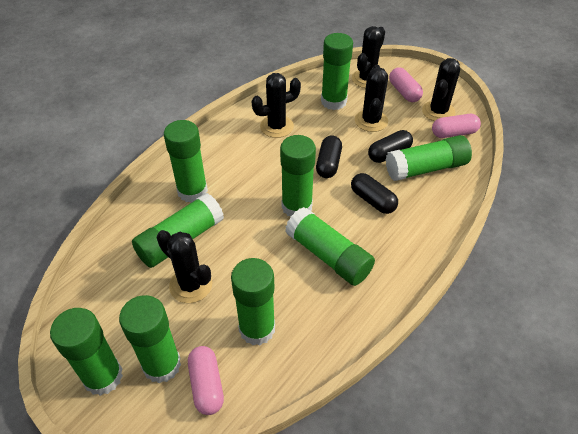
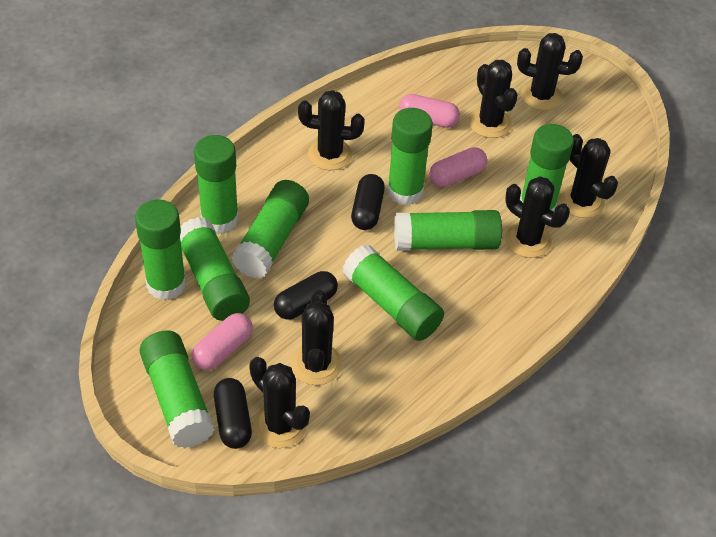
black cactus: 5 -> 7

